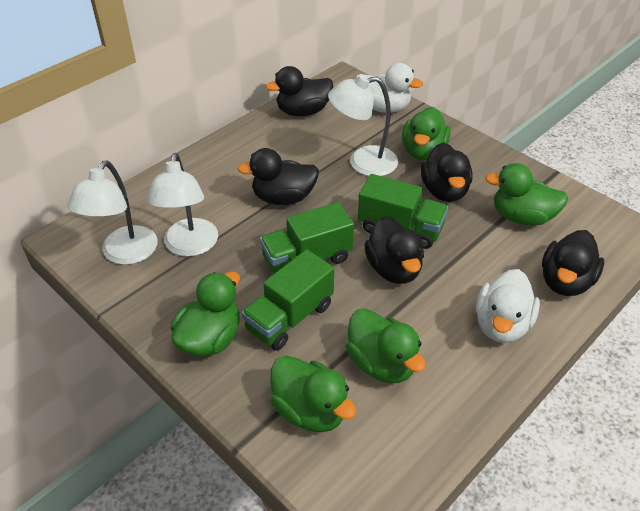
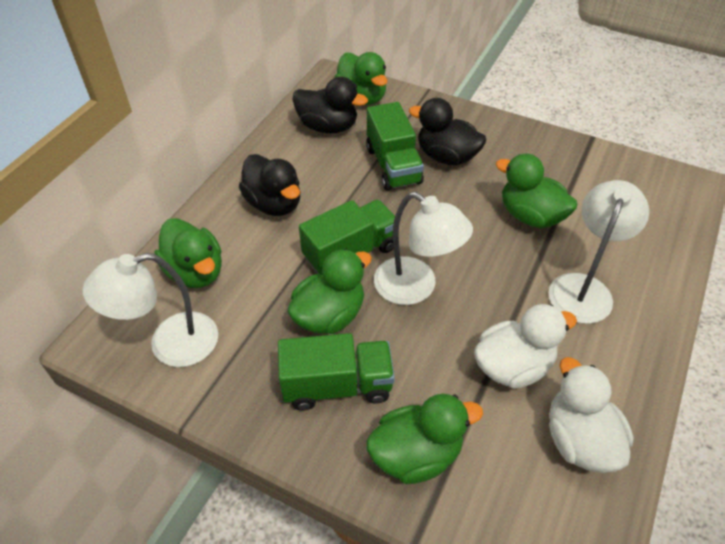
black duck: 5 -> 3

